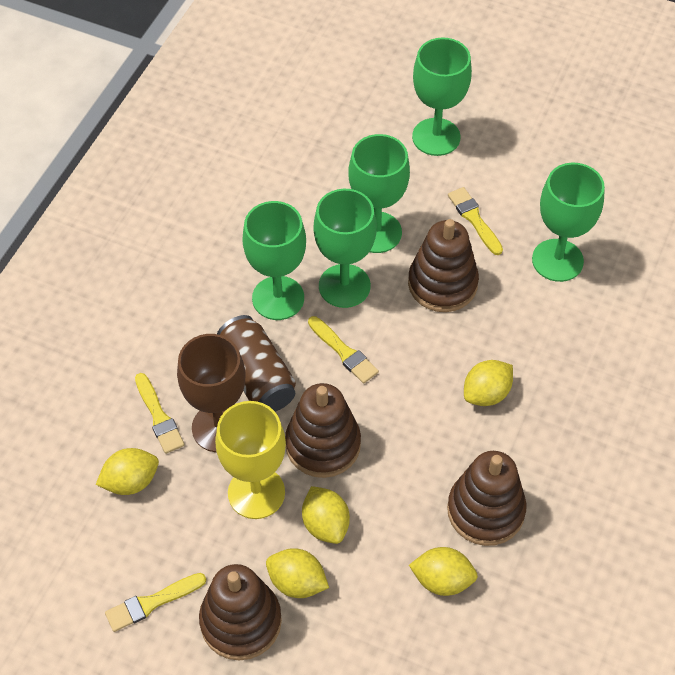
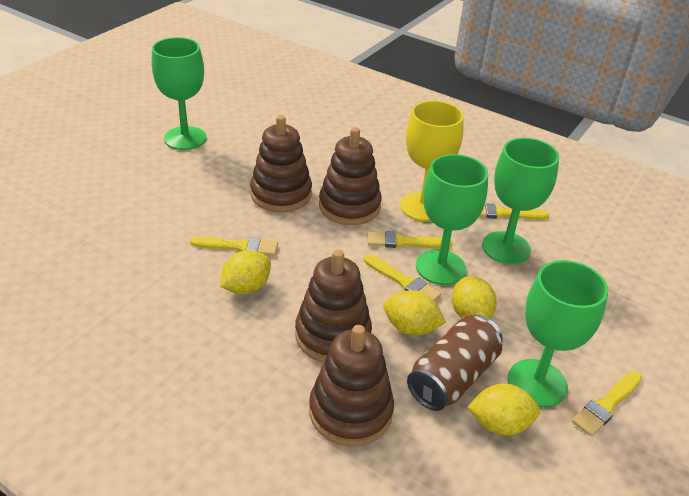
brown goblet: 1 -> 0
green goblet: 5 -> 4
yellow brush: 4 -> 5
yellow lemon: 5 -> 4

